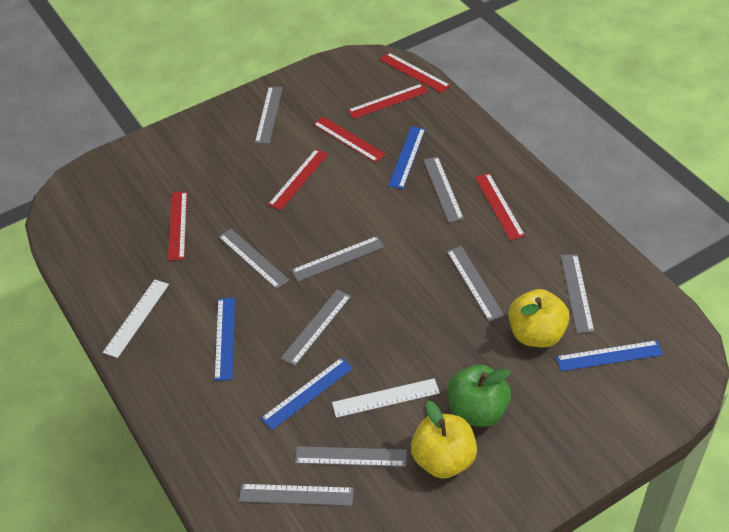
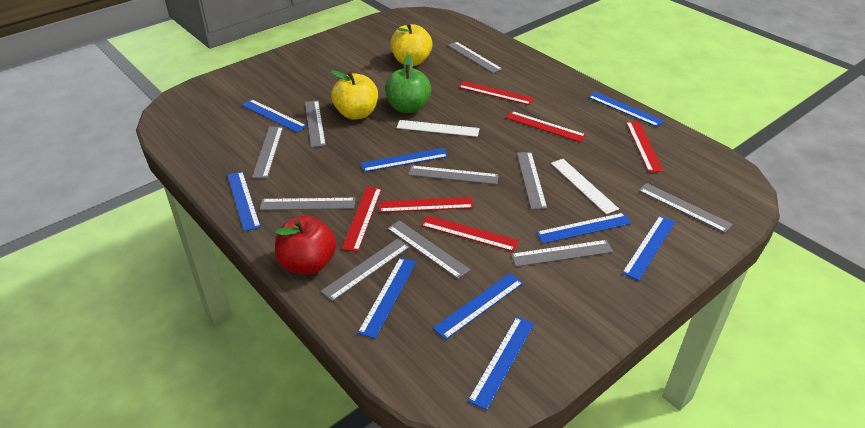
blue ruler: 4 -> 9
grey ruler: 9 -> 10
red apple: 0 -> 1

